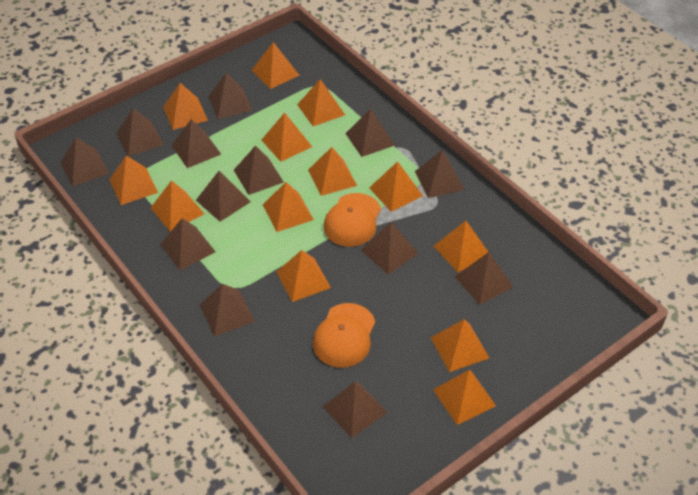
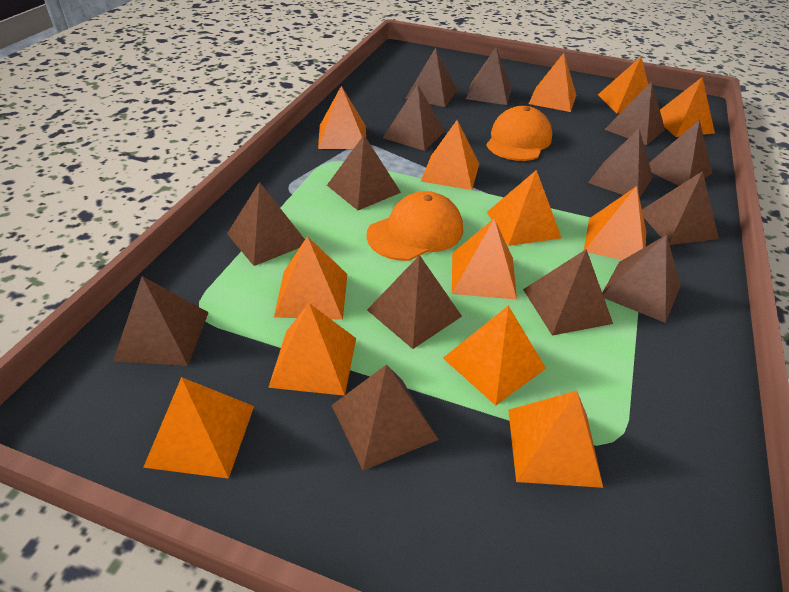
brown pyramid: 13 -> 14

